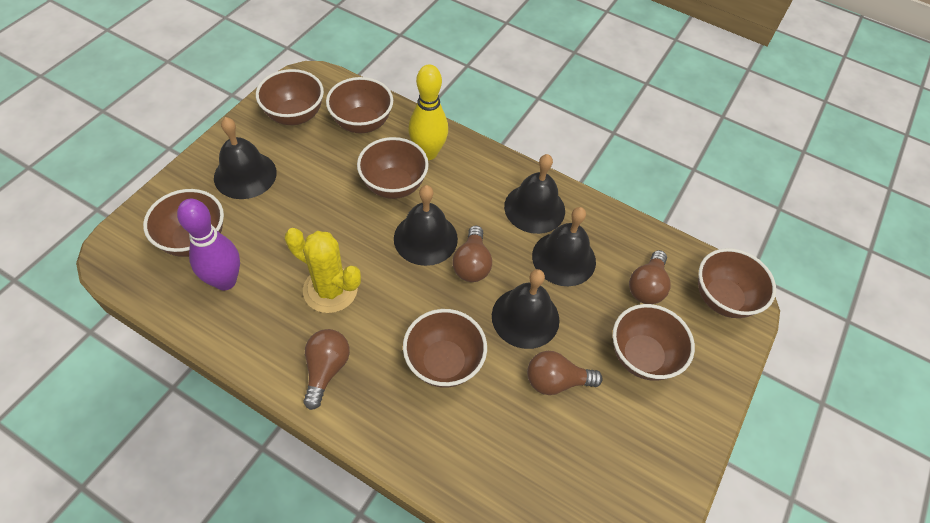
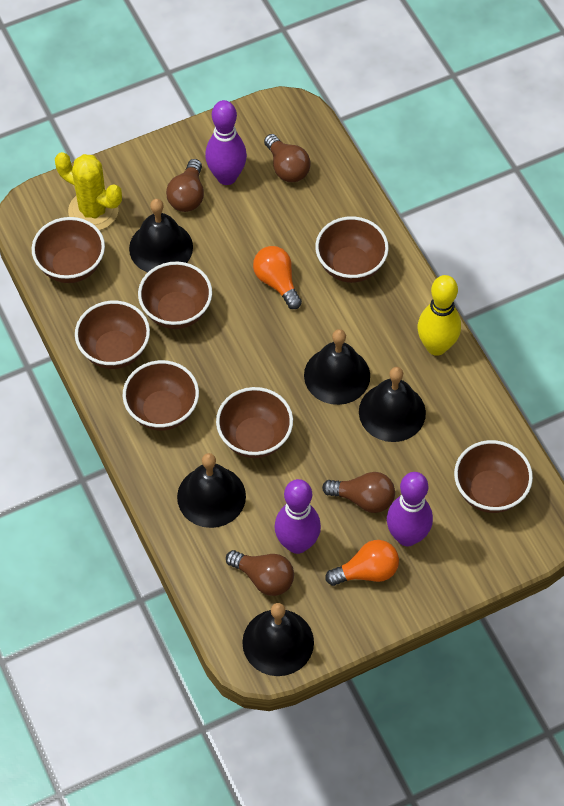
orange light bulb: 0 -> 2
purple bowling pin: 1 -> 3

